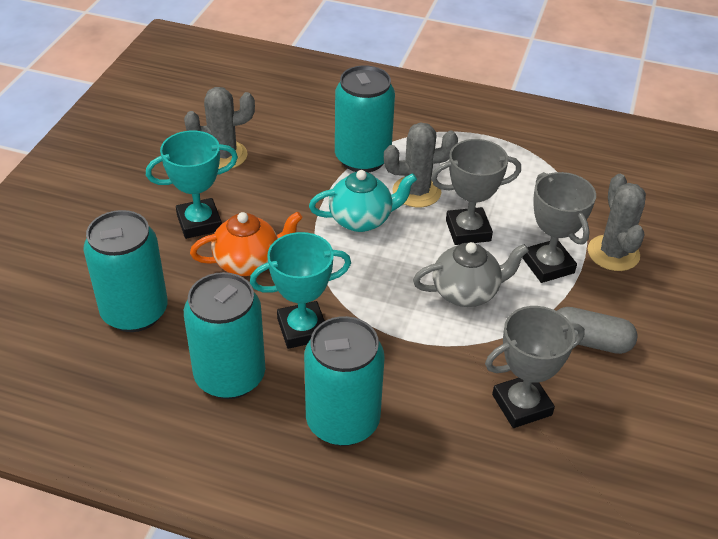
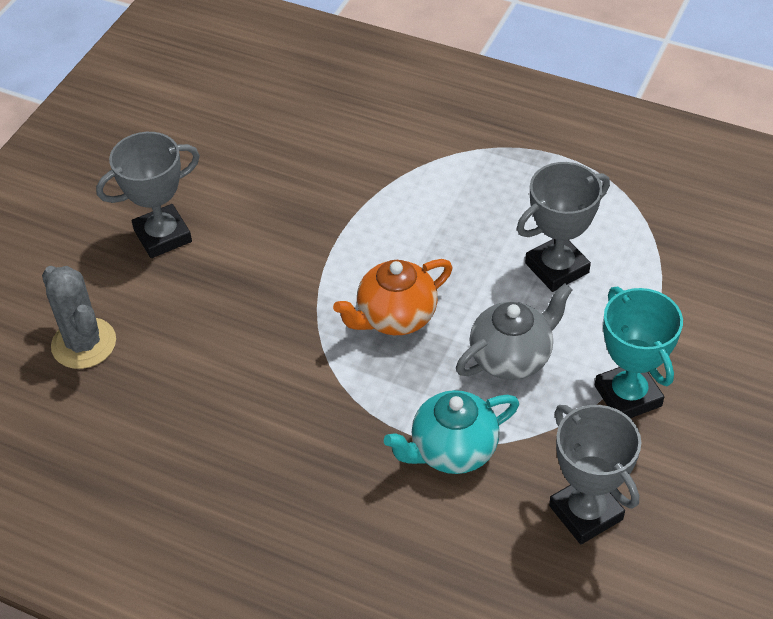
grey cactus: 3 -> 1
grey capsule: 1 -> 0
turquoise can: 4 -> 0
turquoise trophy: 2 -> 1

